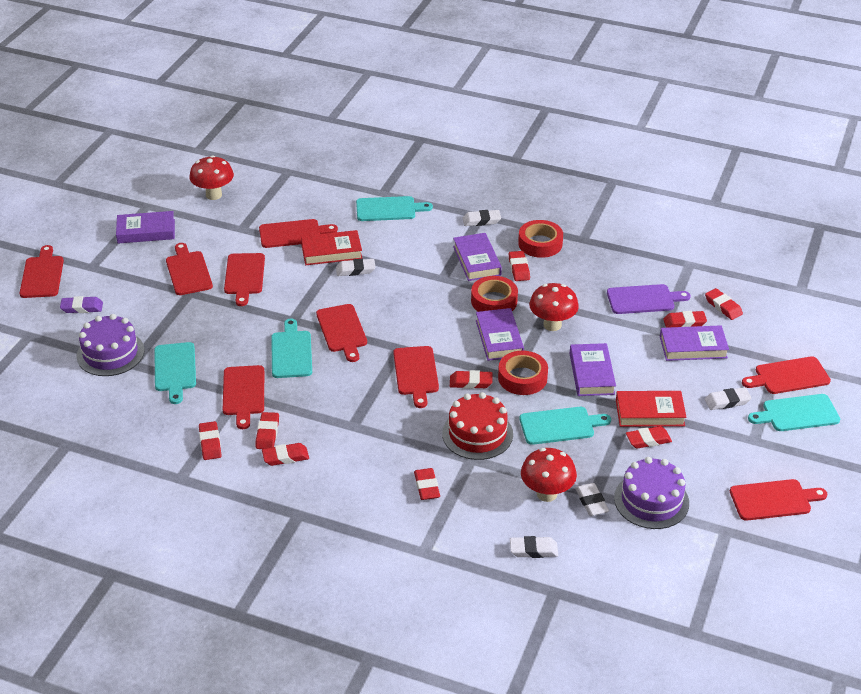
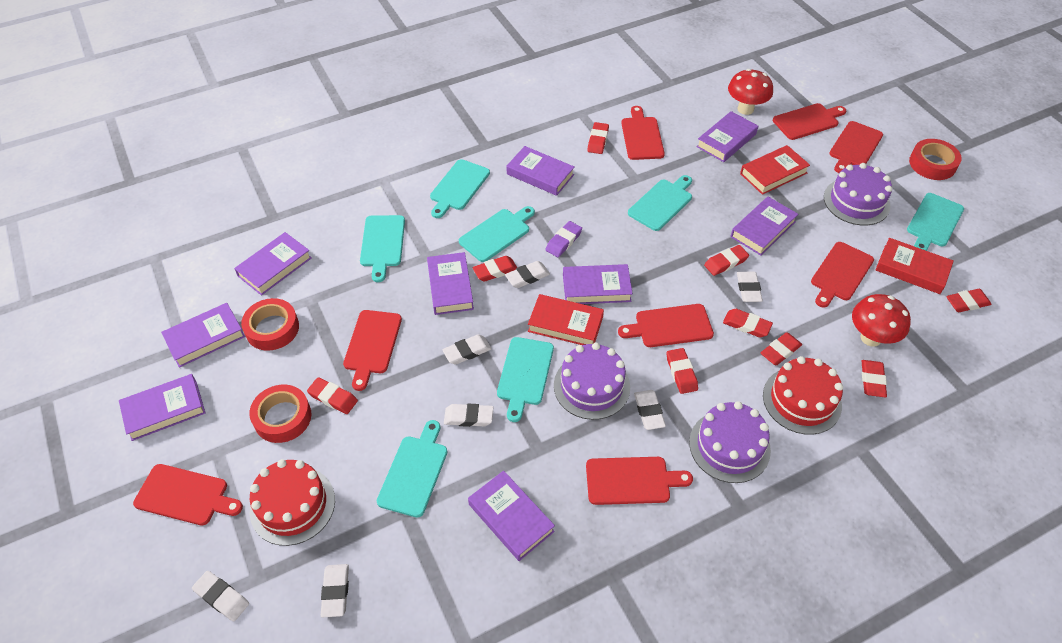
purple book: 5 -> 9
purple cake: 2 -> 3
purple cutting board: 1 -> 0
red book: 2 -> 3
red cake: 1 -> 2
red cutting board: 9 -> 8
red mushroom: 3 -> 2
turquoise cutting board: 5 -> 7
white eraser: 5 -> 7

